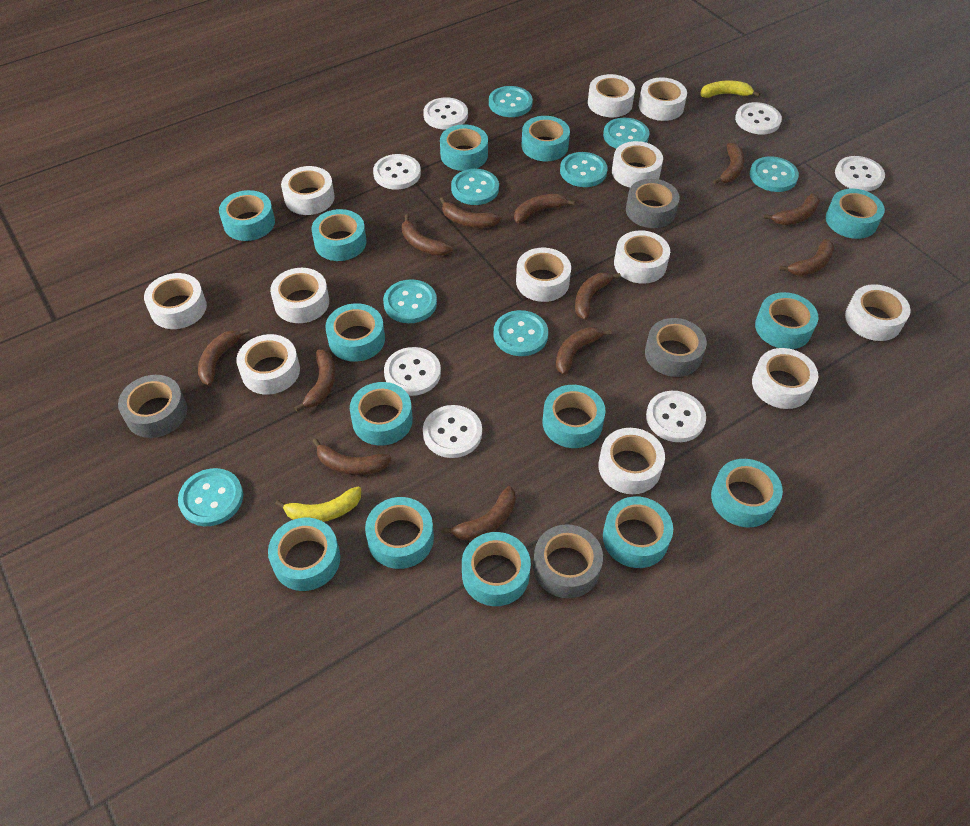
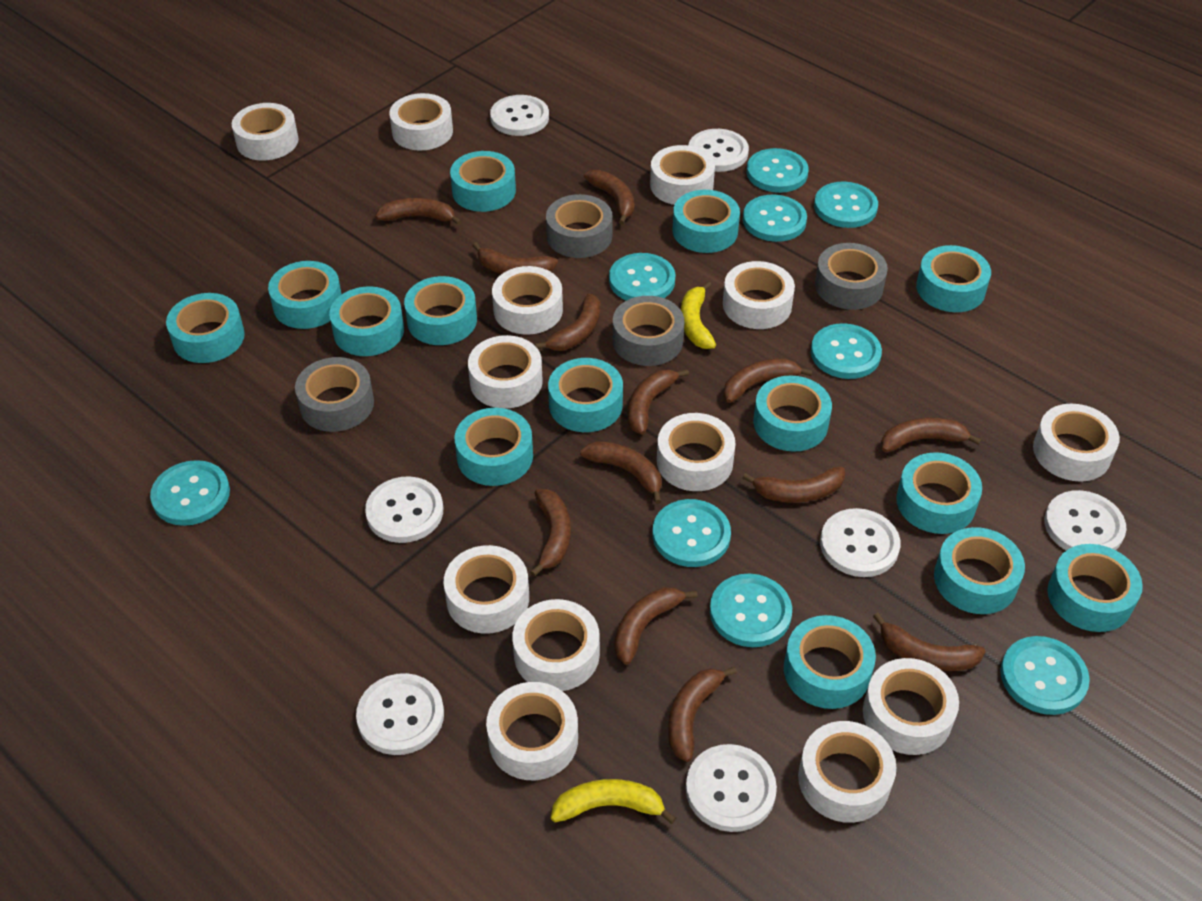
brown banana: 12 -> 13
turquoise button: 8 -> 9
white tape: 12 -> 13

